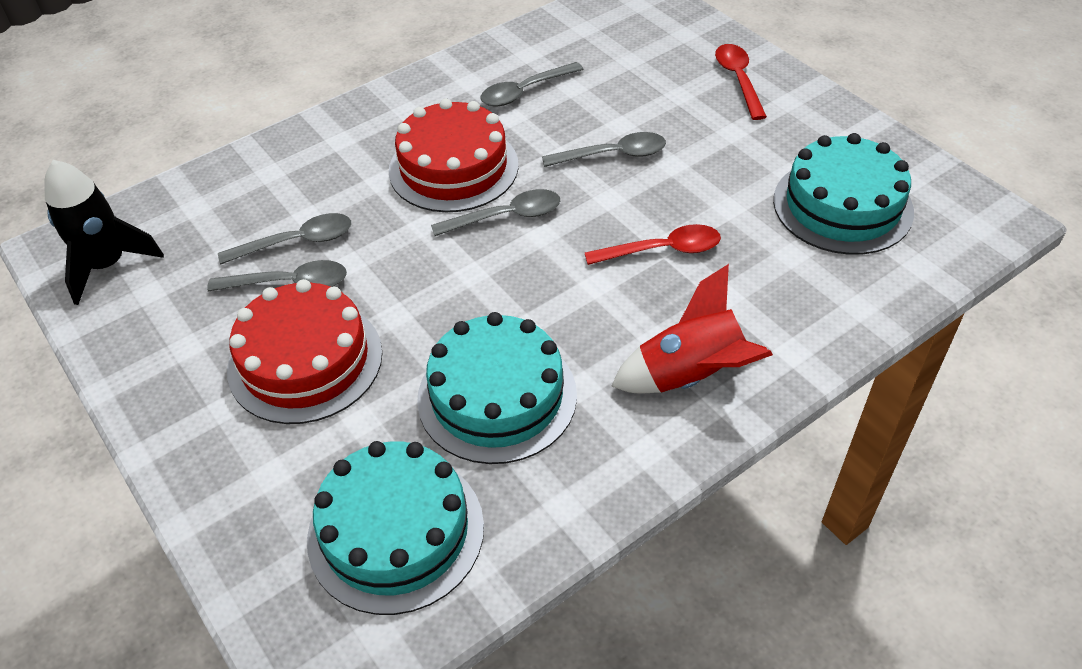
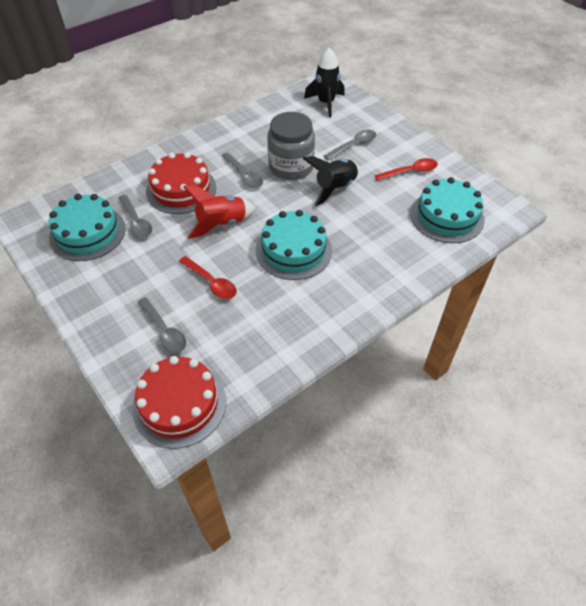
black rocket: 1 -> 2
grey jar: 0 -> 1
grey spoon: 5 -> 4

